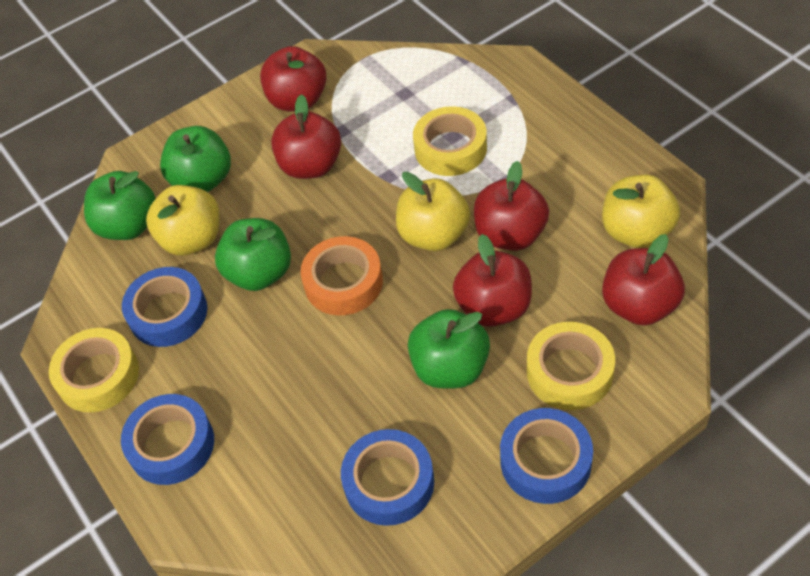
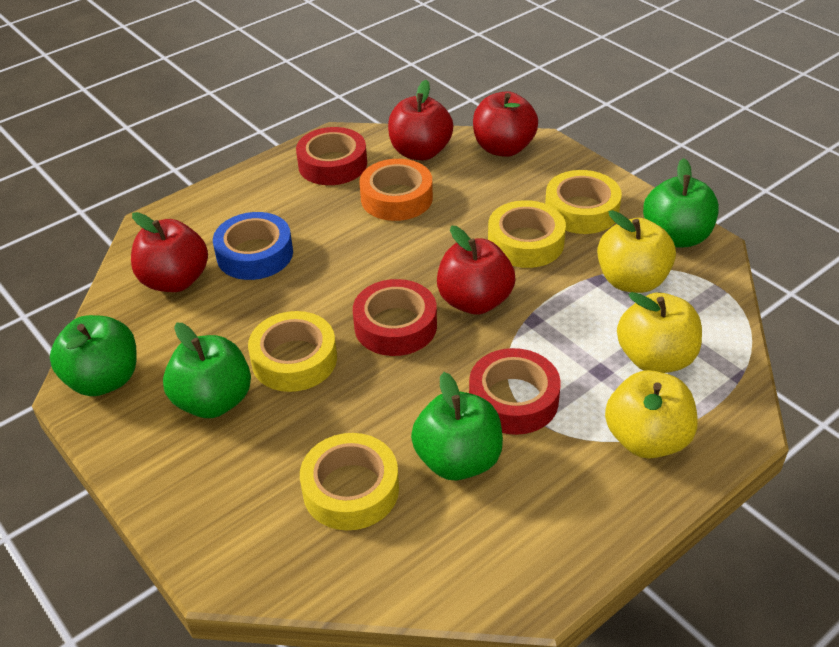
blue tape: 4 -> 1
red apple: 5 -> 4
red tape: 0 -> 3
yellow tape: 3 -> 4

